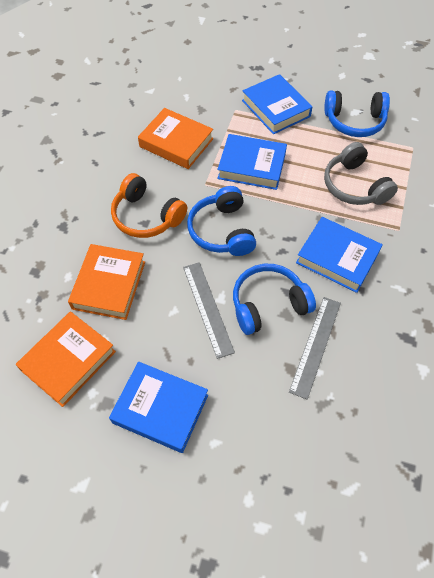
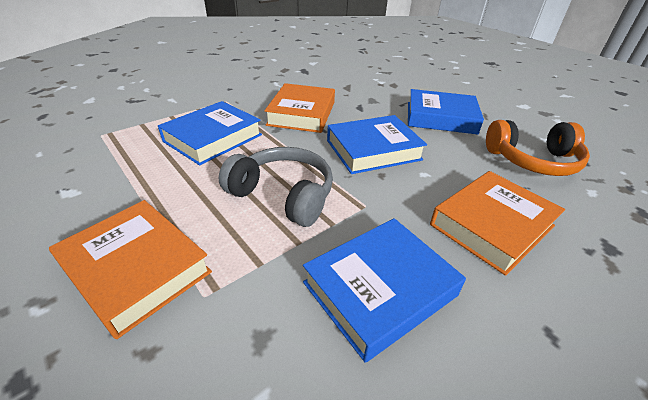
blue headphones: 3 -> 0
grey ruler: 2 -> 0

